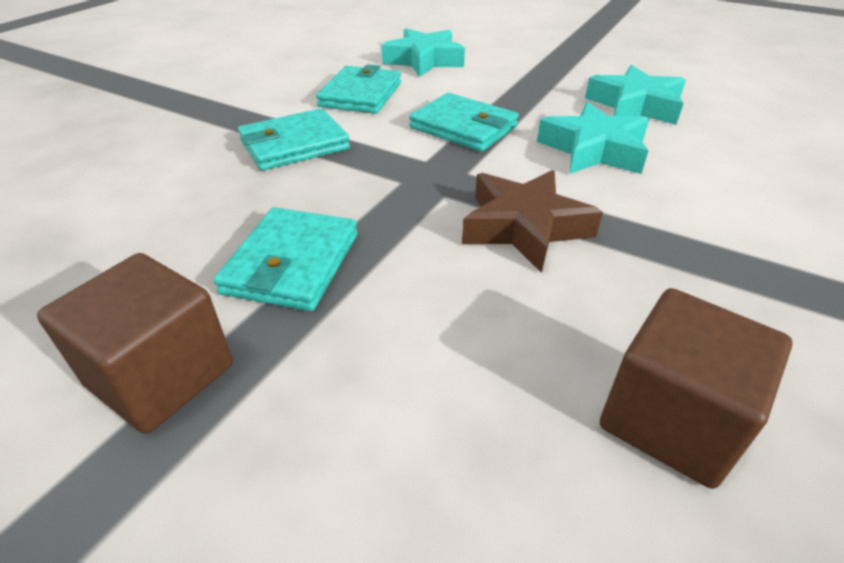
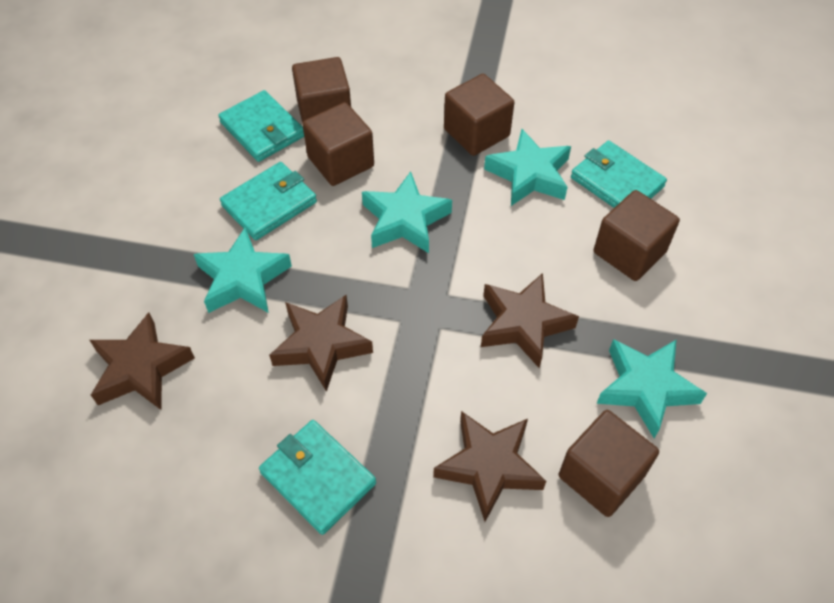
brown cube: 2 -> 5
brown star: 1 -> 4
turquoise star: 3 -> 4

